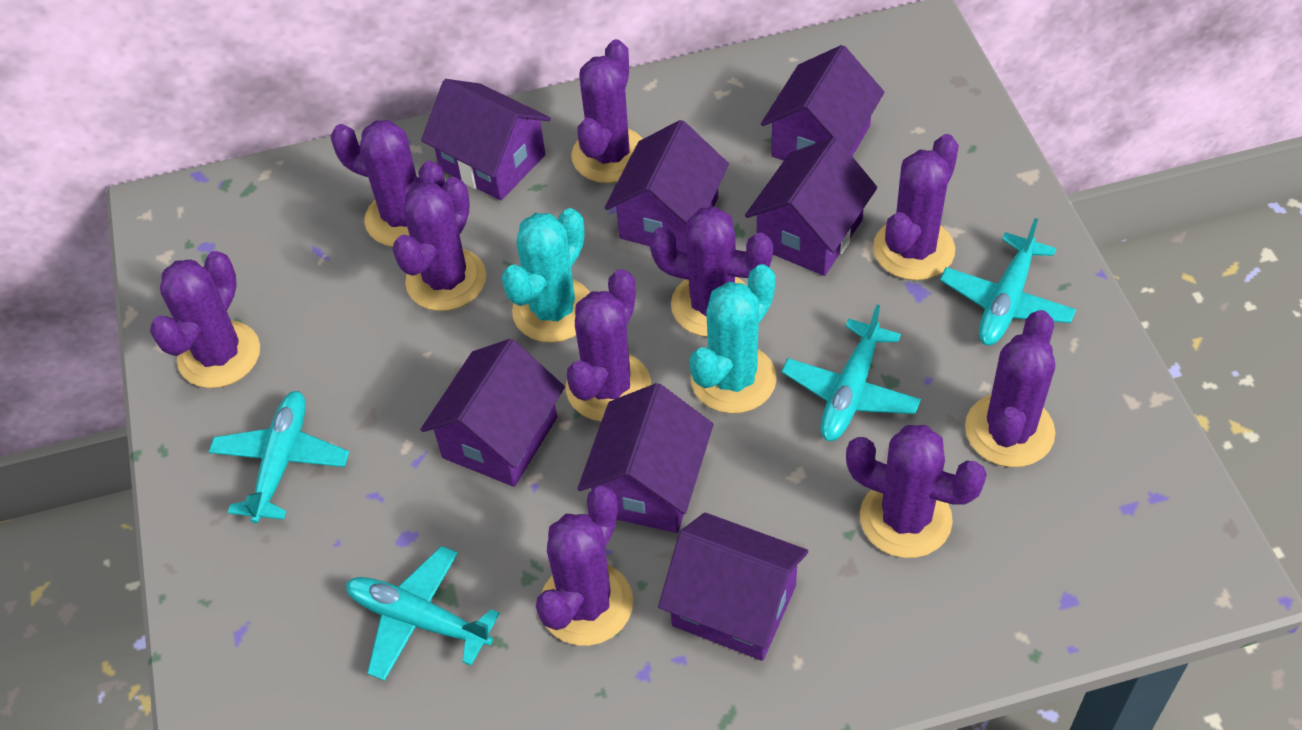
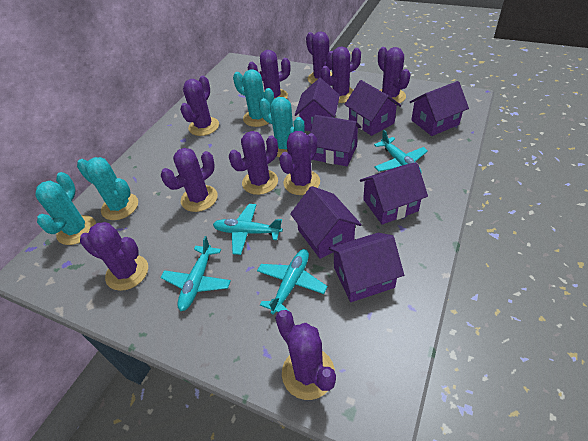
turquoise cactus: 2 -> 4

